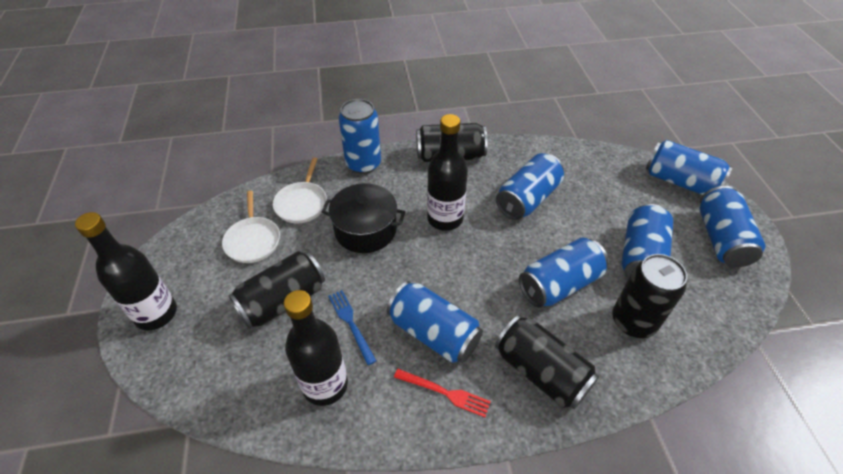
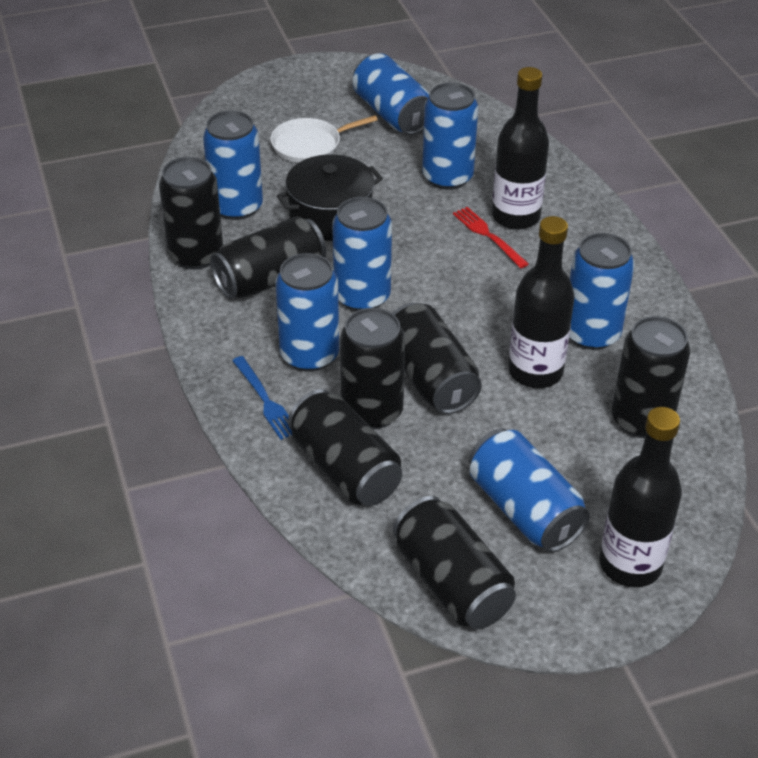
black can: 4 -> 7
white pan: 2 -> 1

